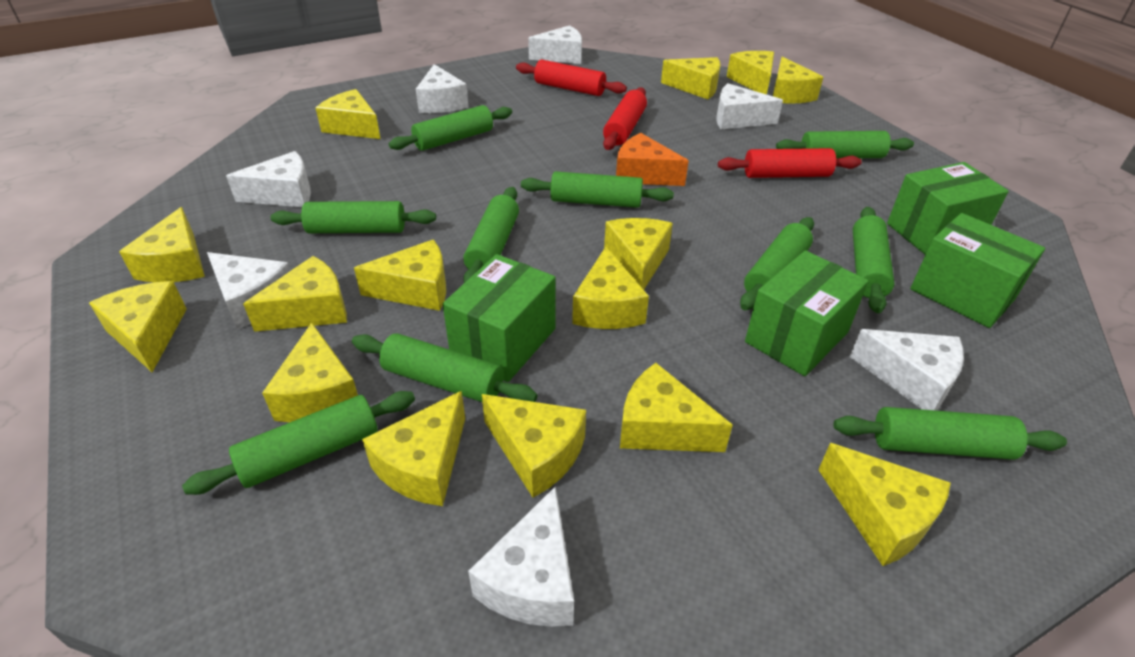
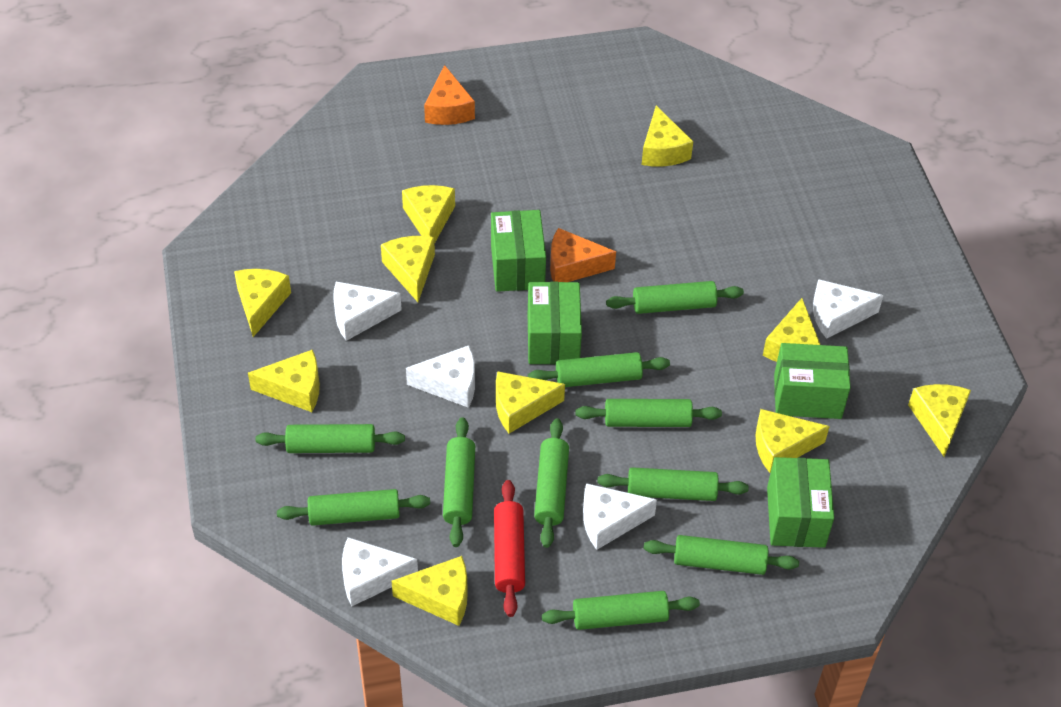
orange cheese: 1 -> 2
red rolling pin: 3 -> 1
white cheese: 7 -> 5
yellow cheese: 15 -> 10

